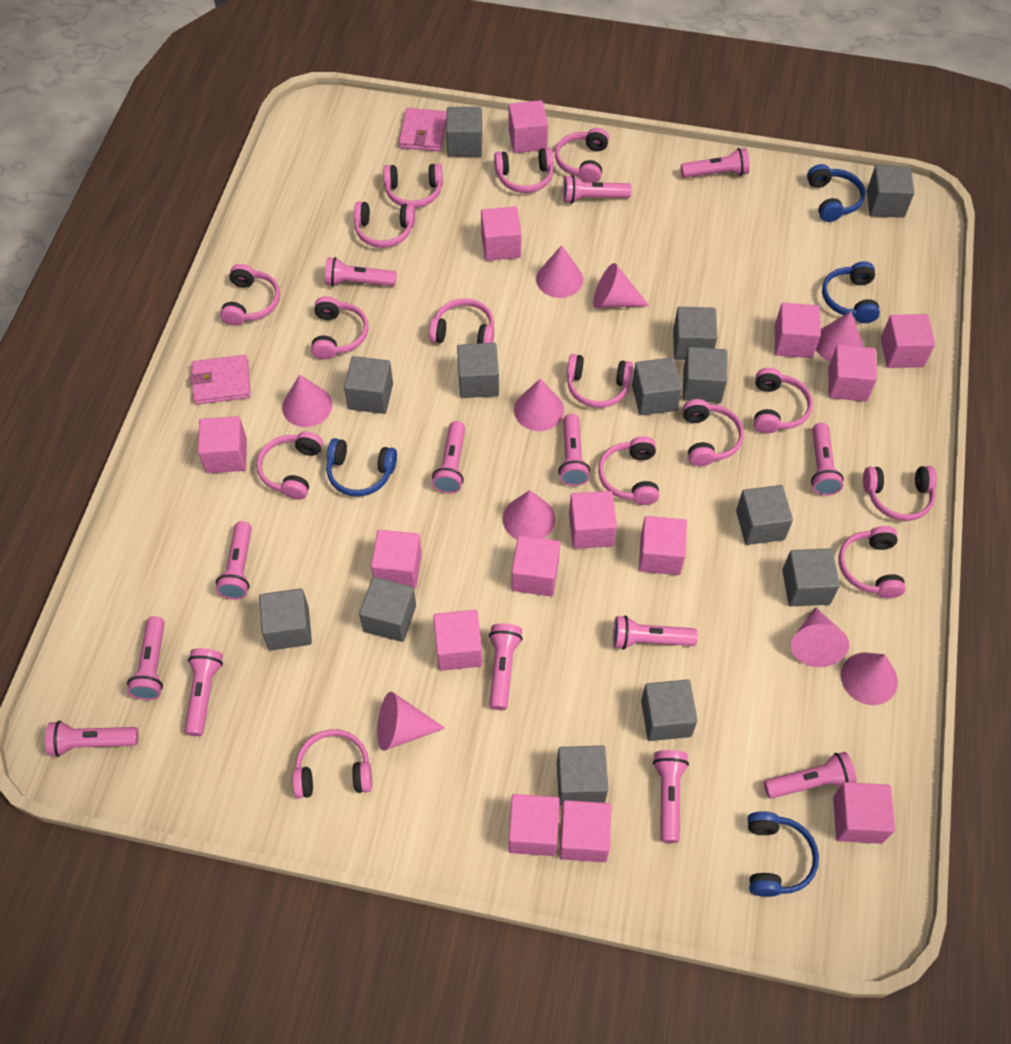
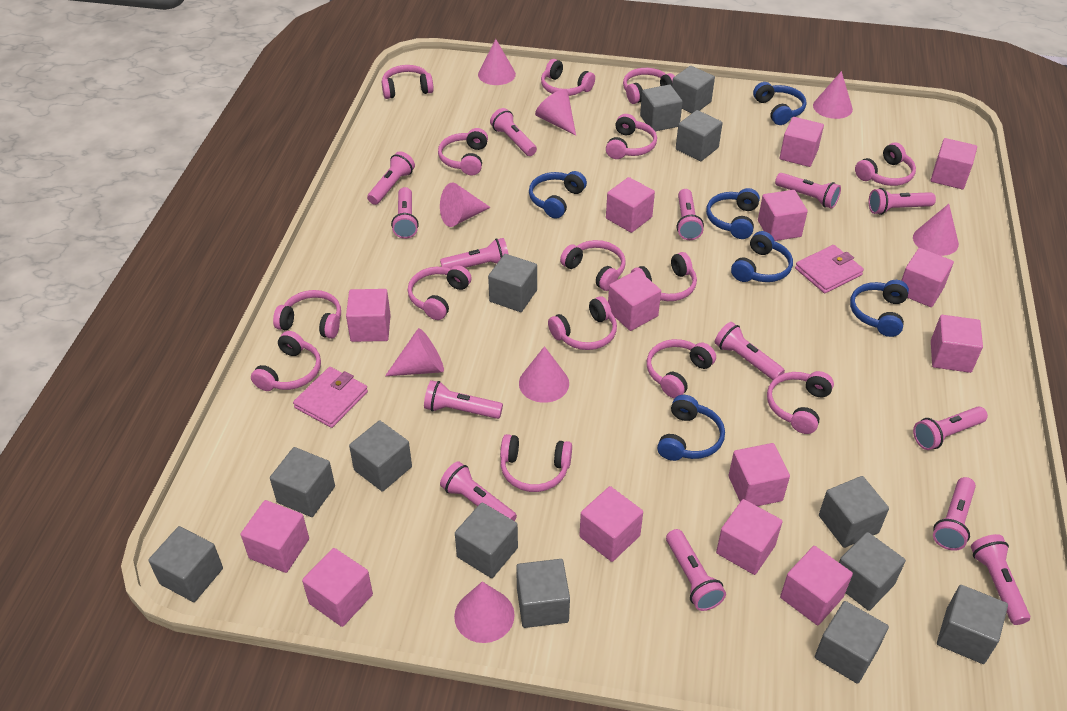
blue headphones: 4 -> 6
pink cone: 9 -> 8

